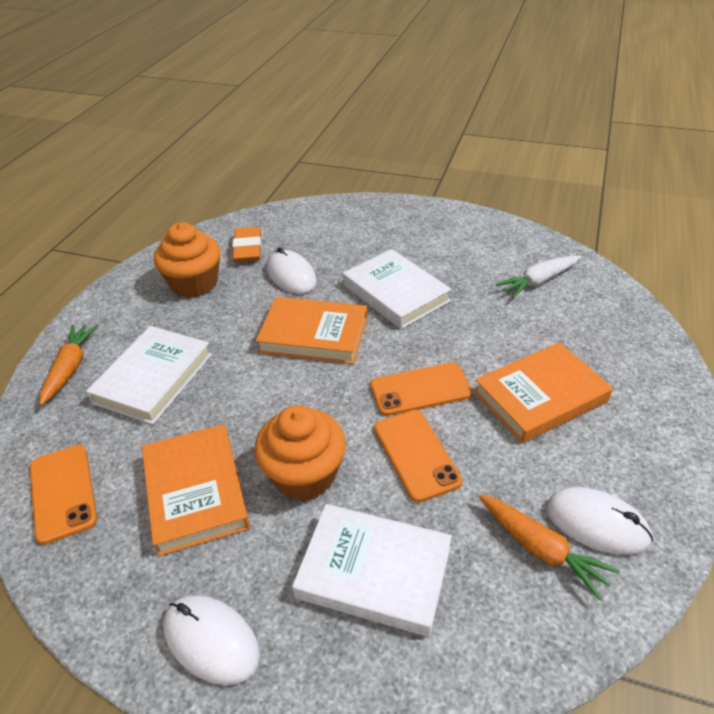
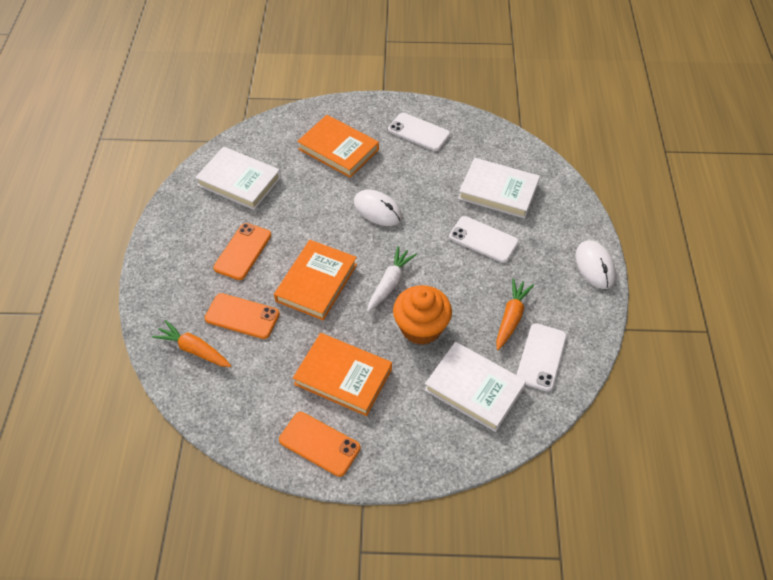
orange cupcake: 2 -> 1
orange eraser: 1 -> 0
white mouse: 3 -> 2
white phone: 0 -> 3

